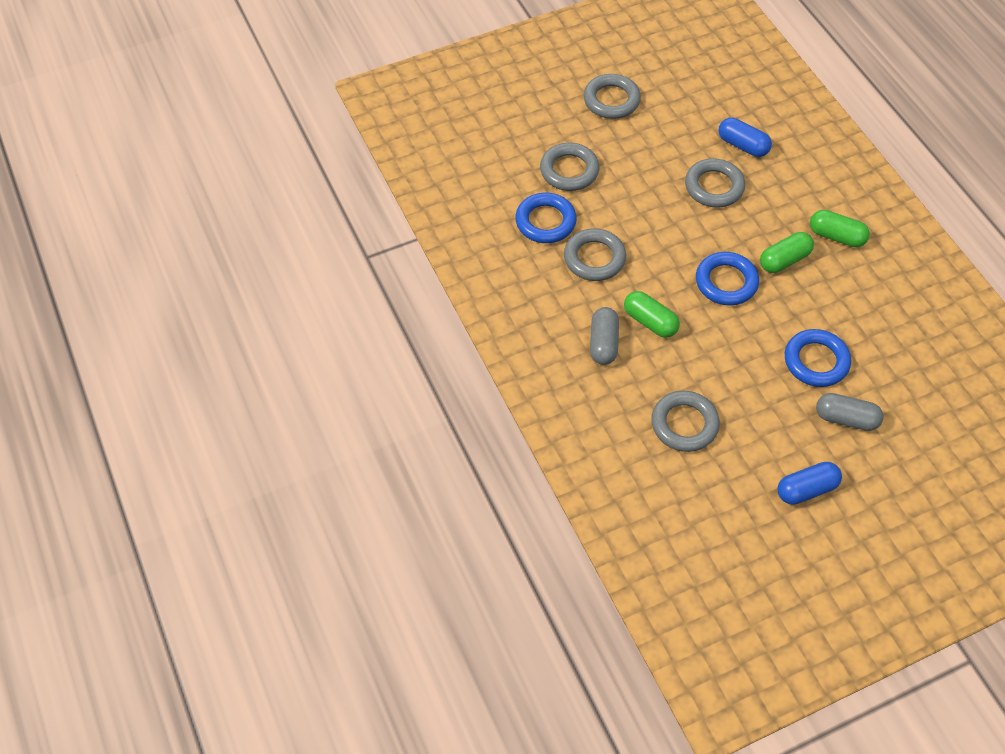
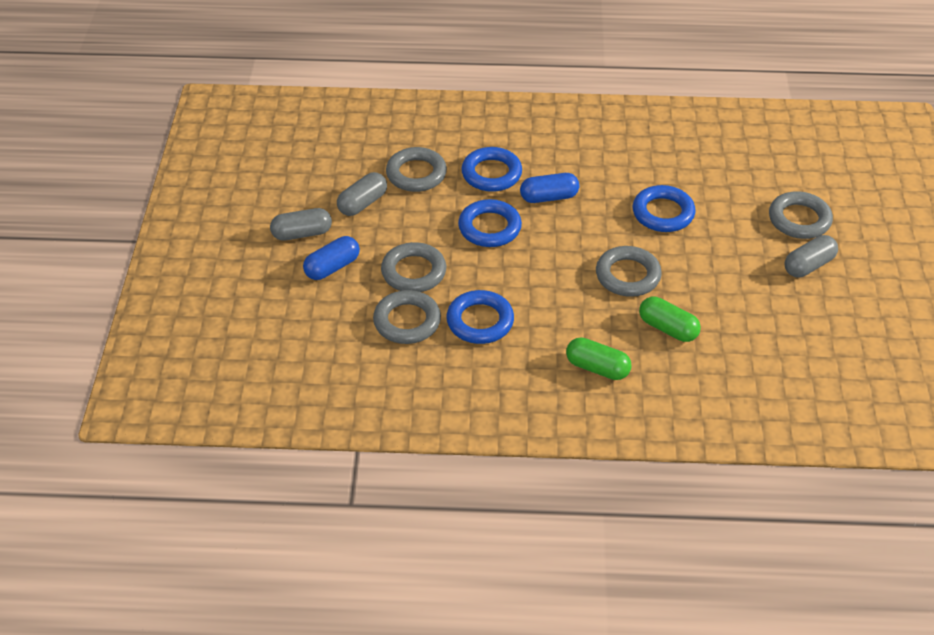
blue ring: 3 -> 4
green capsule: 3 -> 2
grey capsule: 2 -> 3

